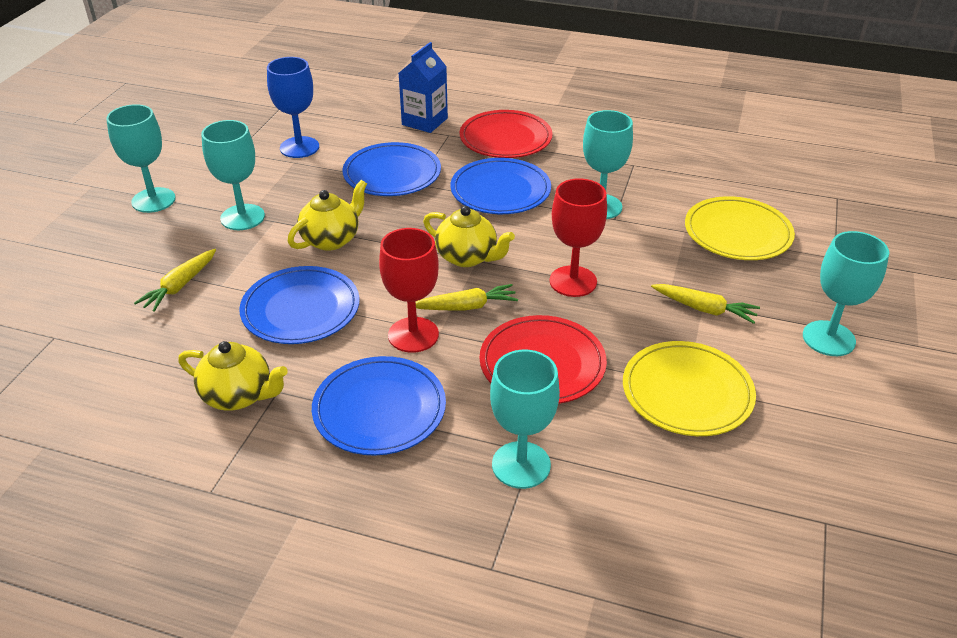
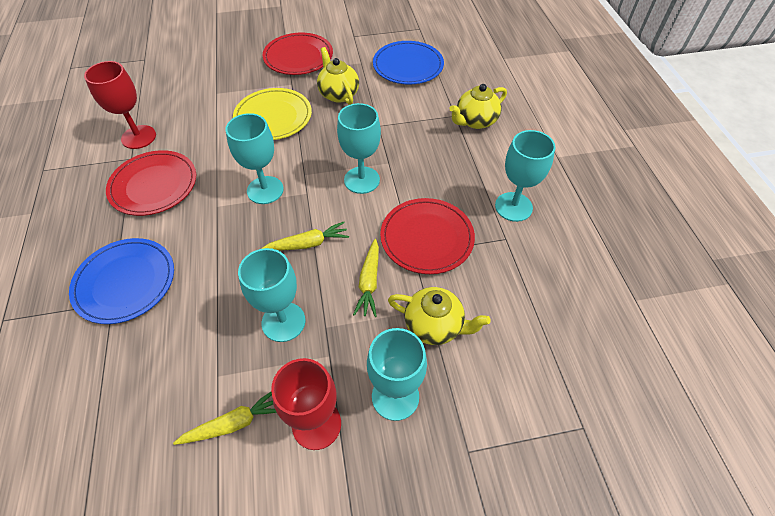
blue carton: 1 -> 0
blue goblet: 1 -> 0
blue plate: 4 -> 2
red plate: 2 -> 3
yellow plate: 2 -> 1

